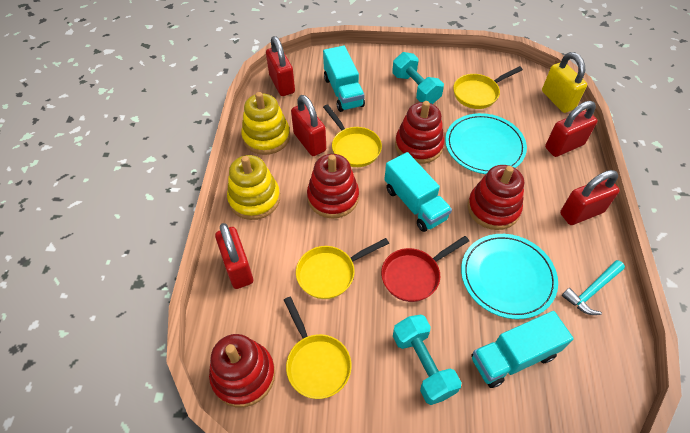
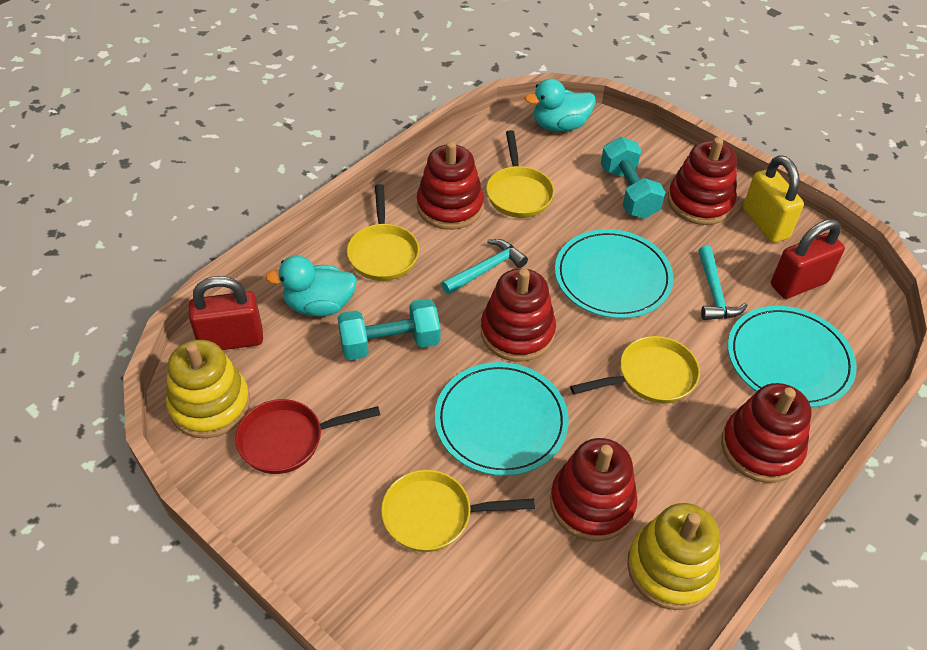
red padlock: 5 -> 2
red stacking toy: 4 -> 5
turquoise duck: 0 -> 2
turquoise hammer: 1 -> 2
turquoise plate: 2 -> 3
turquoise truck: 3 -> 0

